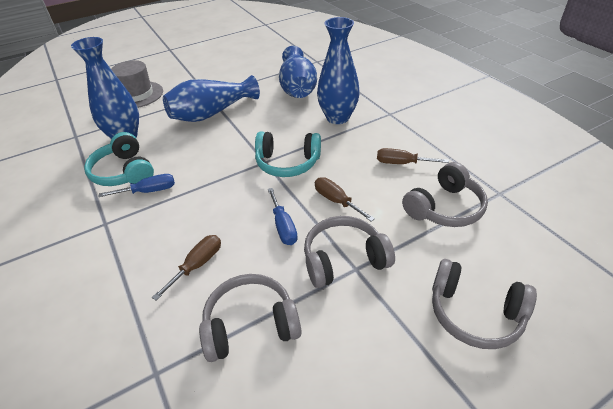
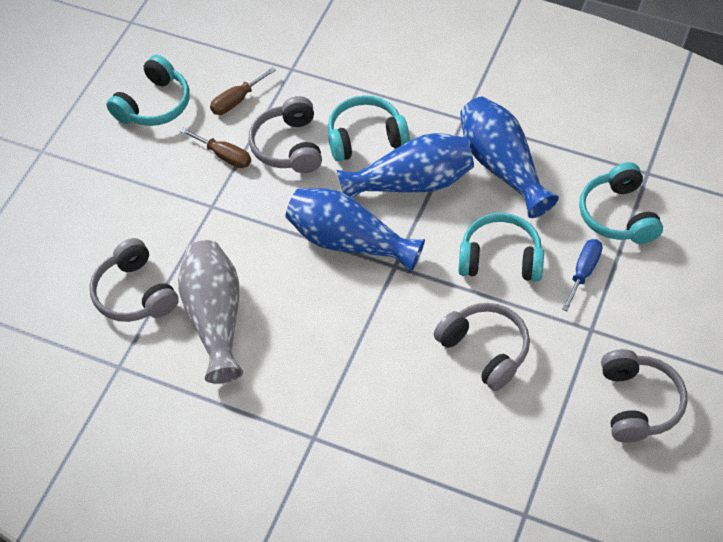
blue screwdriver: 2 -> 1
blue vase: 4 -> 3
brown screwdriver: 3 -> 2
grey hat: 1 -> 0
grey vase: 0 -> 1
turquoise headphones: 2 -> 4

